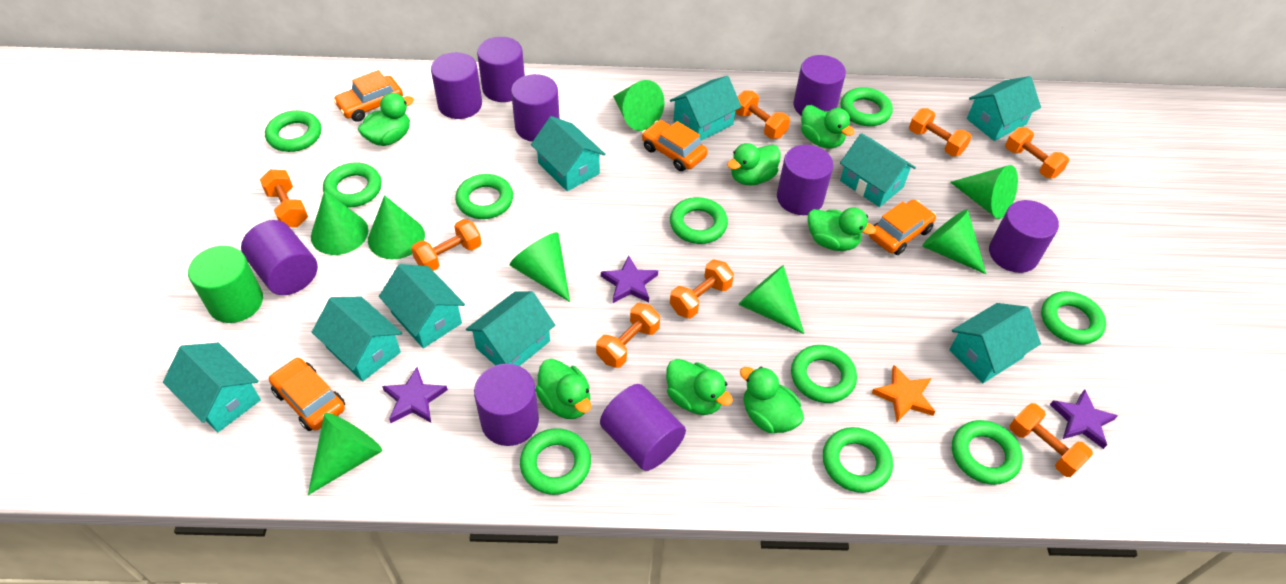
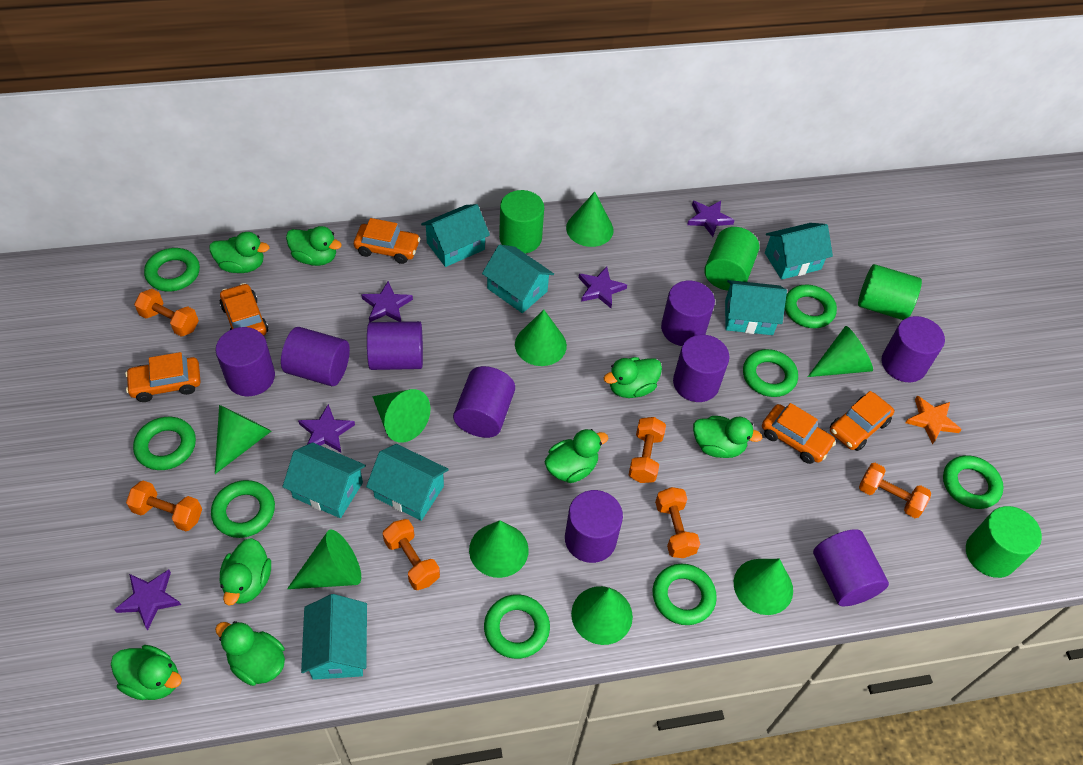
green cone: 8 -> 9
green cylinder: 1 -> 4
green duck: 7 -> 8
green ring: 10 -> 8
orange car: 4 -> 5
orange dumbbell: 8 -> 6
purple star: 3 -> 5
turquoise house: 9 -> 7

